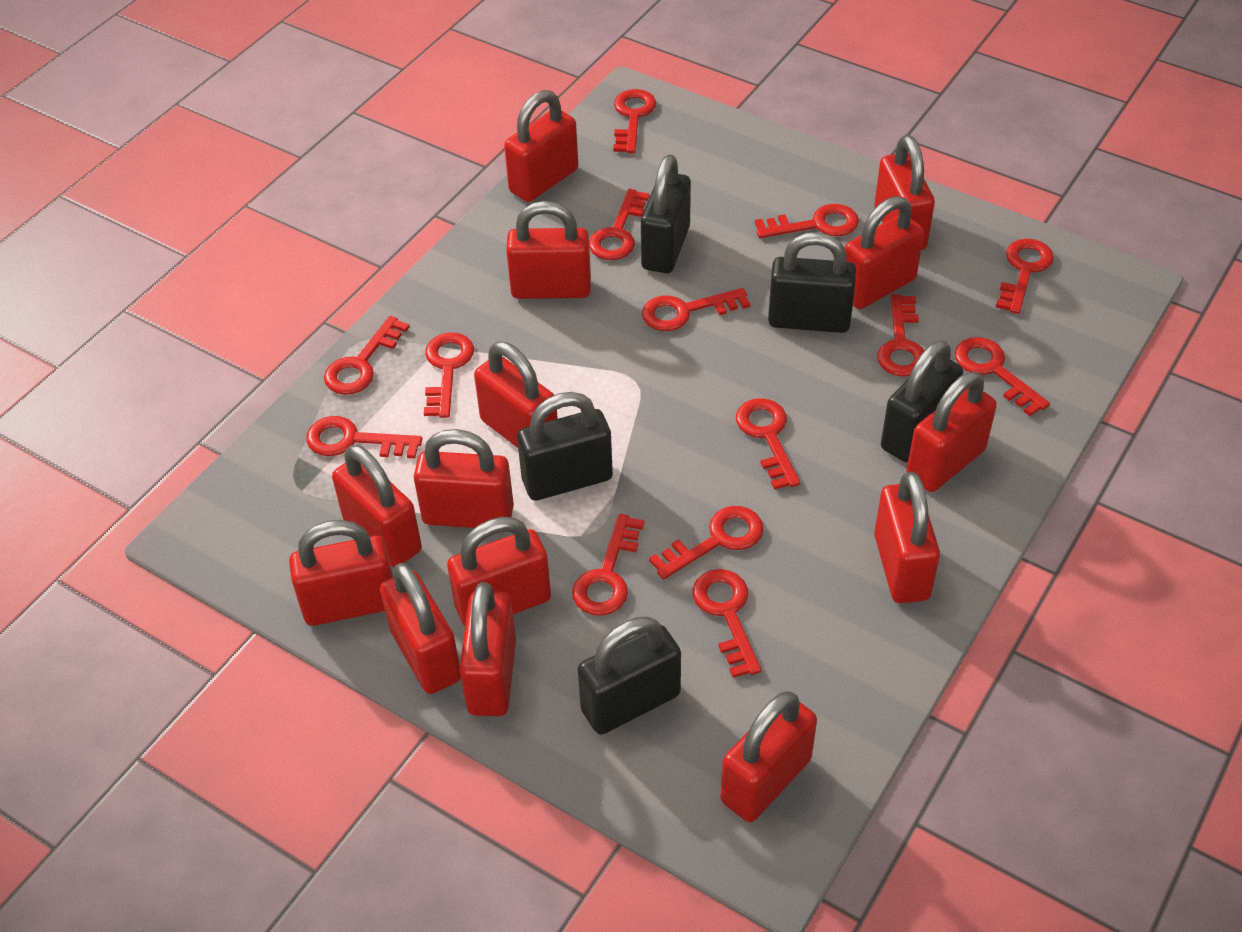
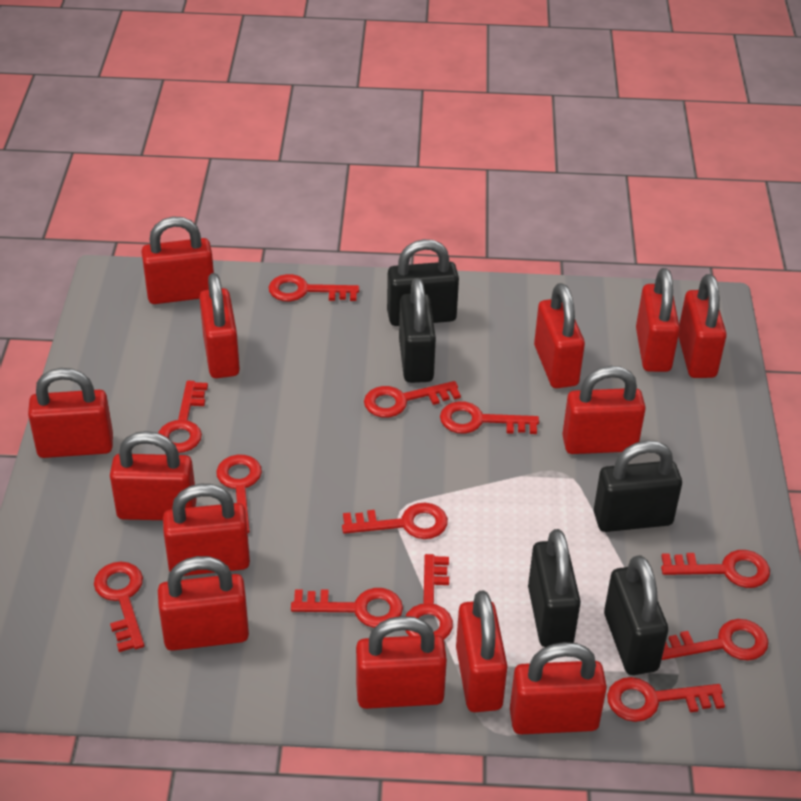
red key: 14 -> 12
red padlock: 14 -> 13

